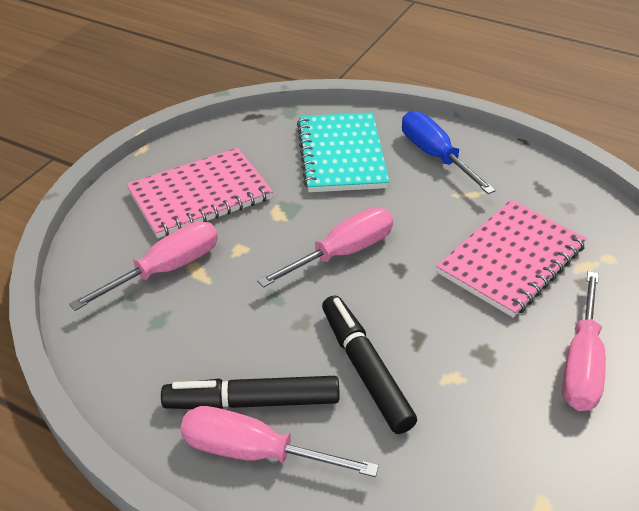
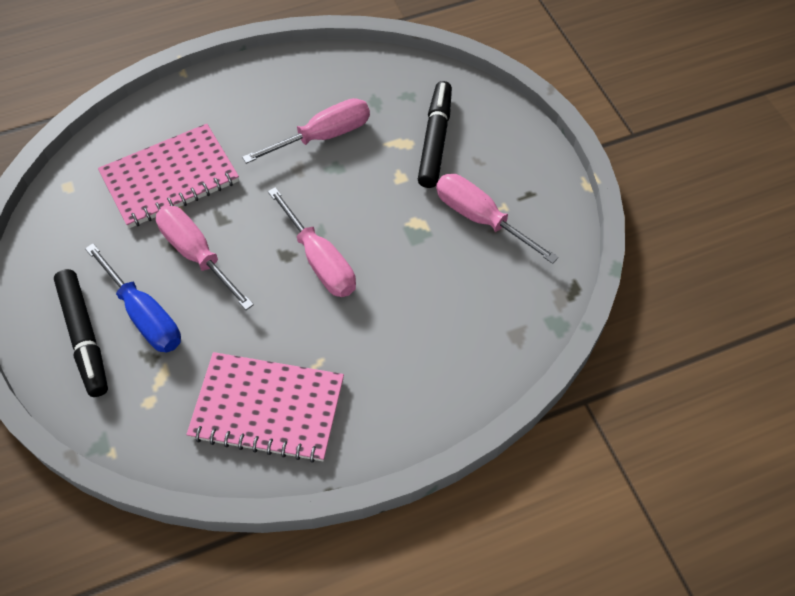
turquoise notebook: 1 -> 0

